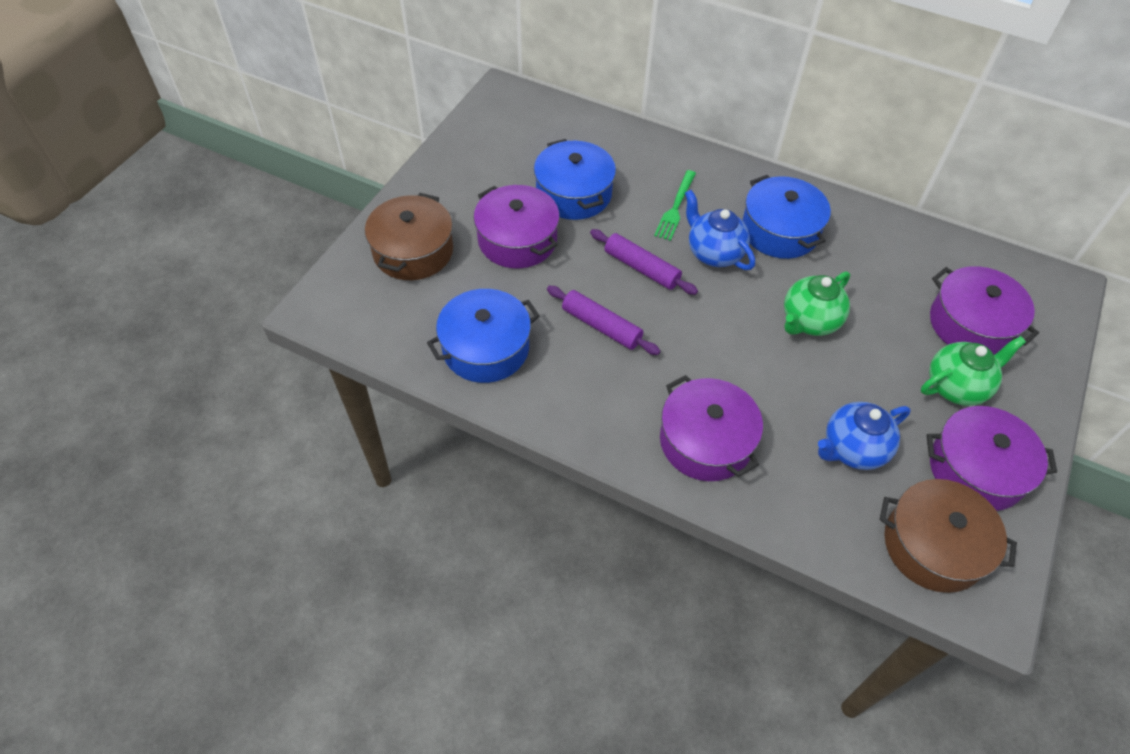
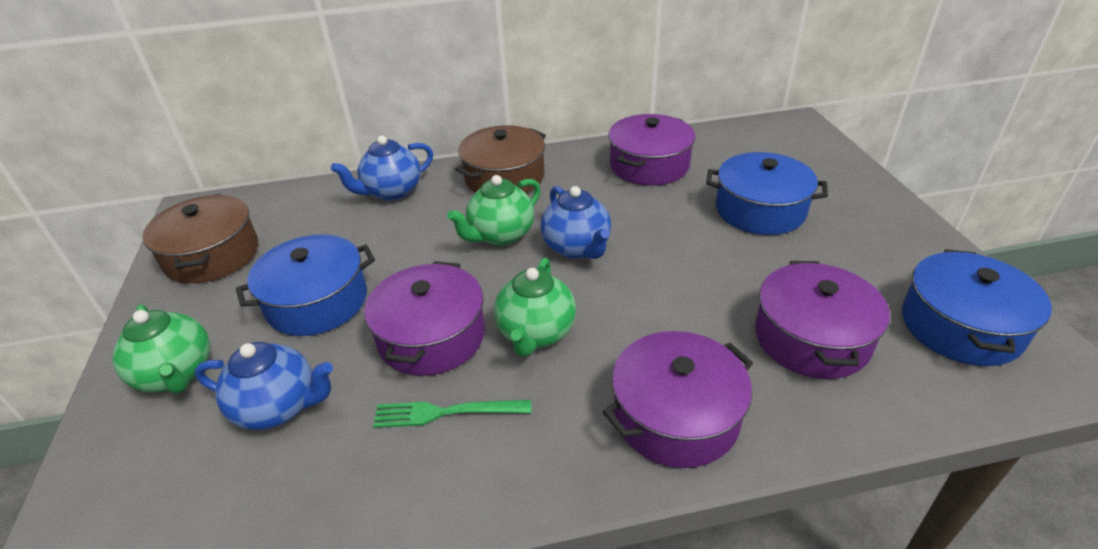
blue teapot: 2 -> 3
green teapot: 2 -> 3
purple rolling pin: 2 -> 0

